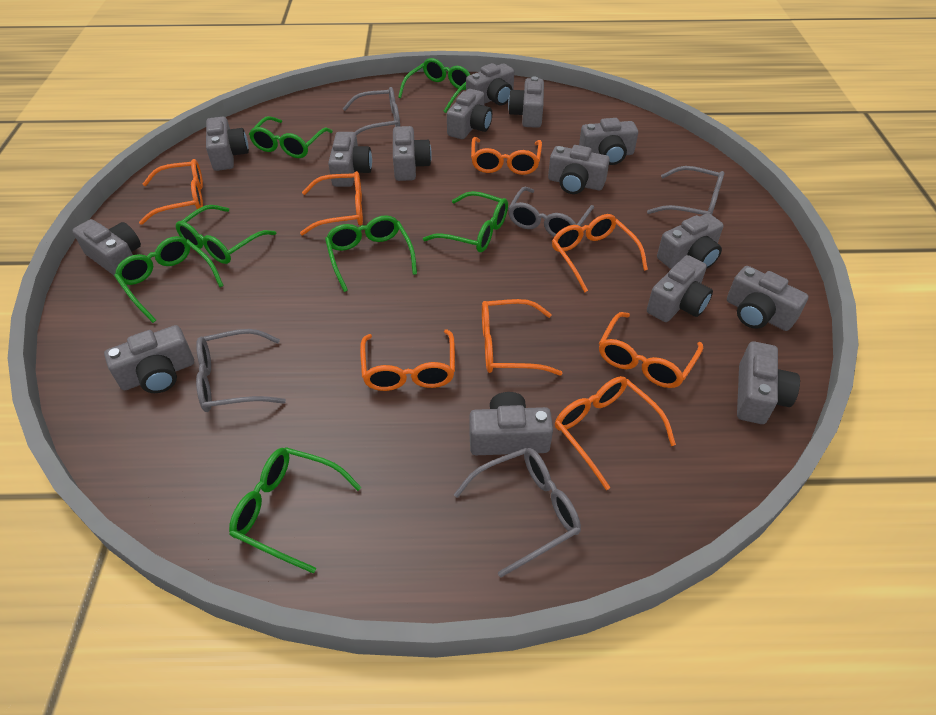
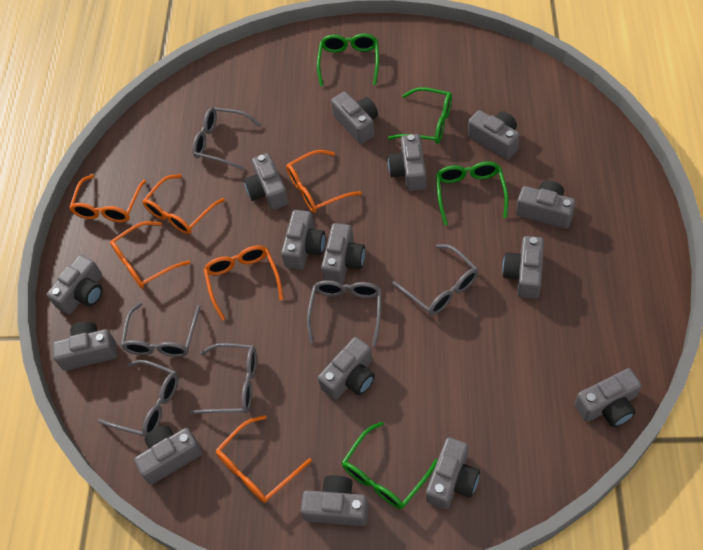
green glasses: 7 -> 4
grey glasses: 5 -> 6
orange glasses: 8 -> 6

